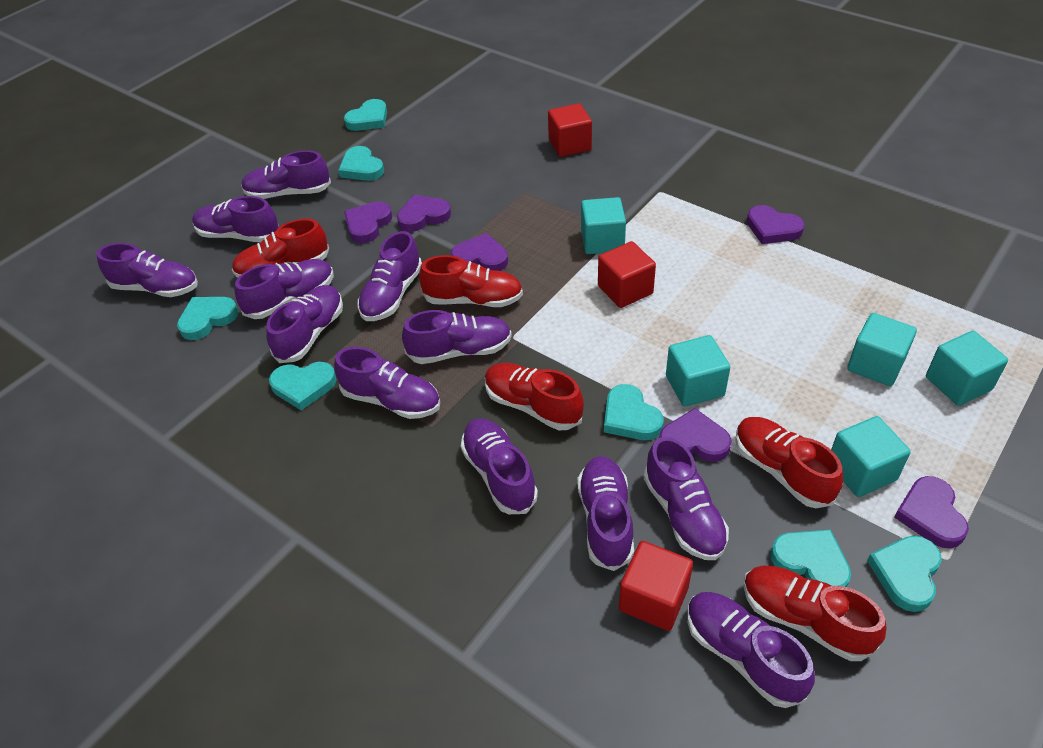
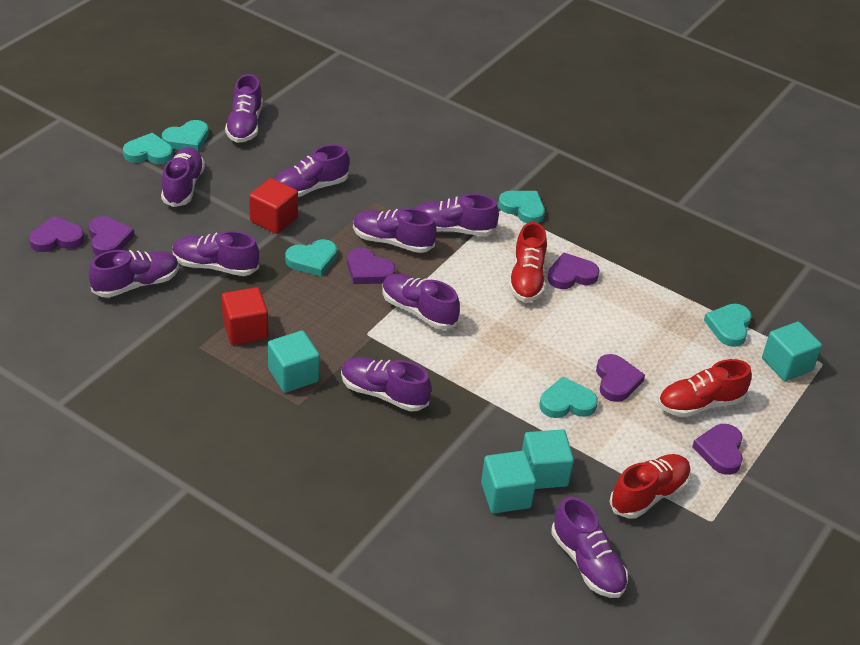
purple shoe: 12 -> 10
red cube: 3 -> 2
red shoe: 5 -> 3
turquoise cube: 5 -> 4
turquoise heart: 7 -> 6

